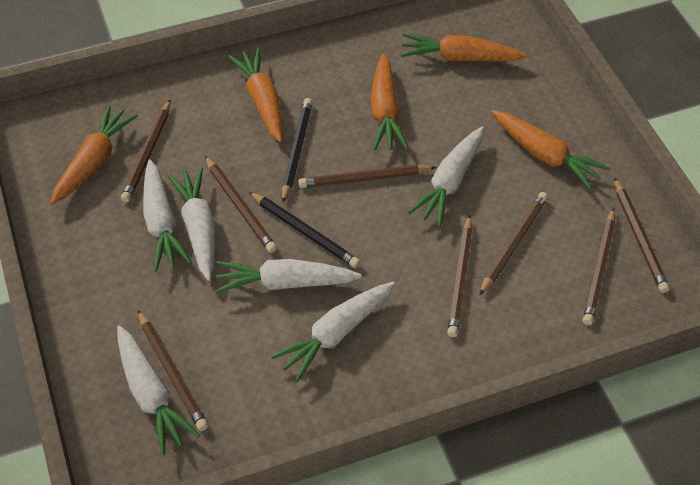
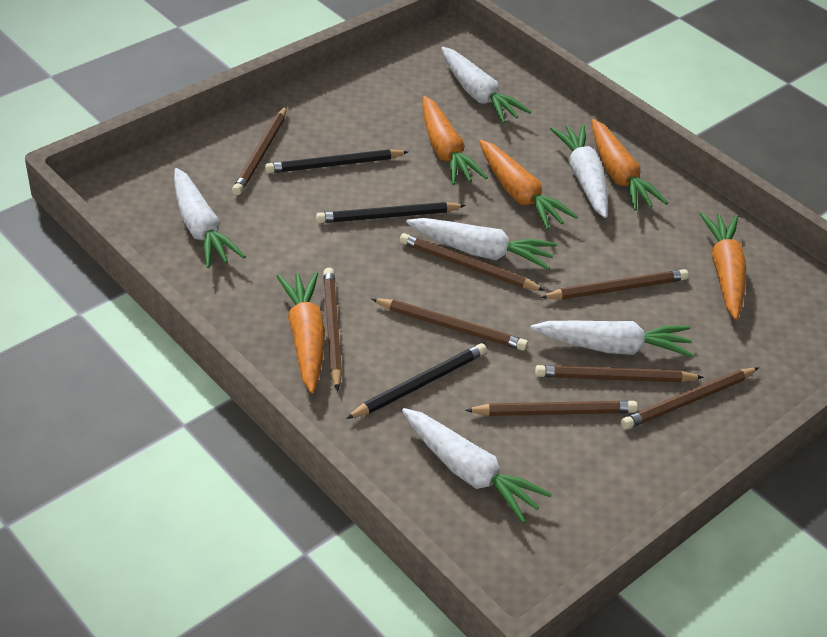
black pencil: 2 -> 3

